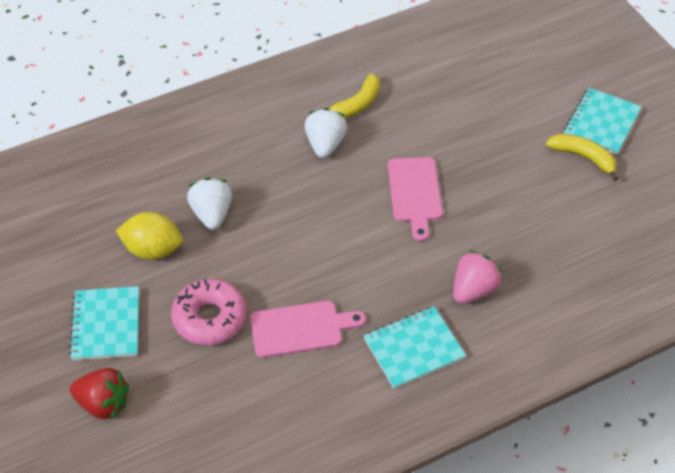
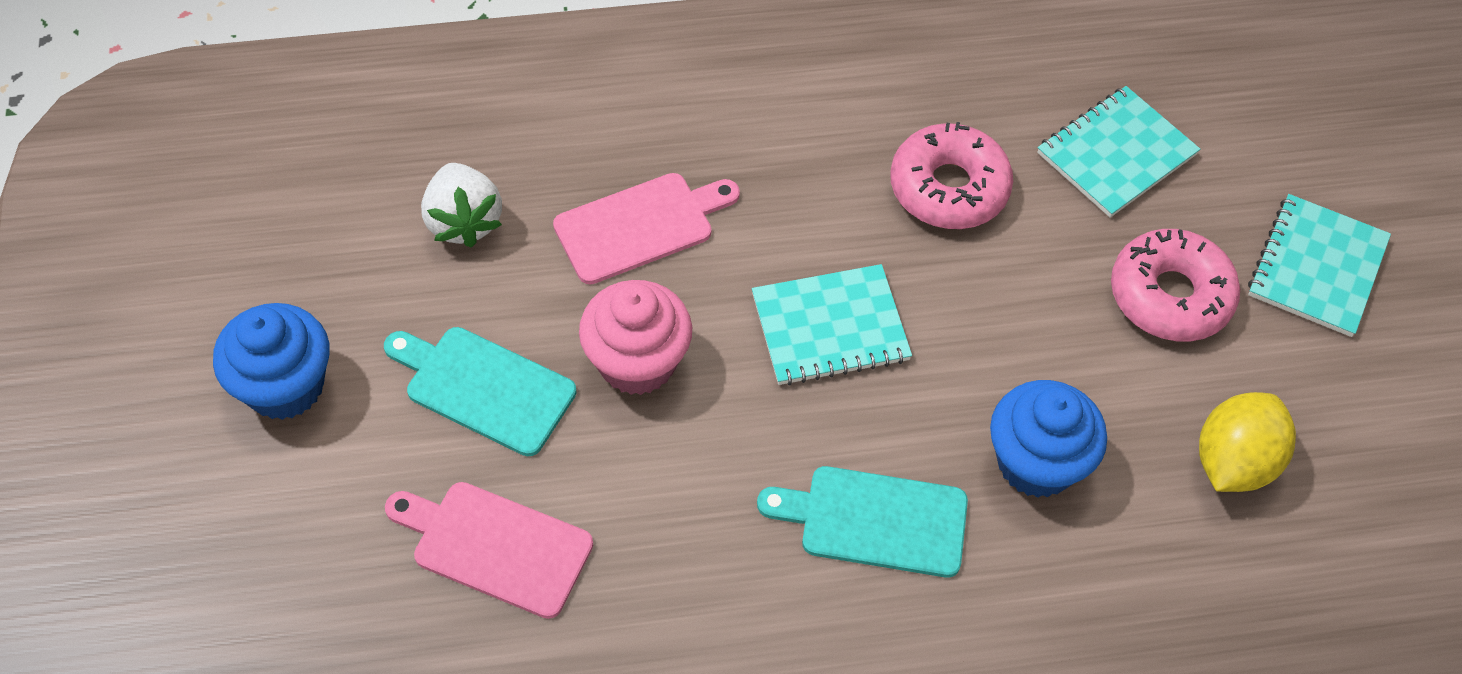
blue cupcake: 0 -> 2
pink cupcake: 0 -> 1
pink donut: 1 -> 2
pink strawberry: 1 -> 0
red strawberry: 1 -> 0
turquoise cutting board: 0 -> 2
white strawberry: 2 -> 1
yellow banana: 2 -> 0

